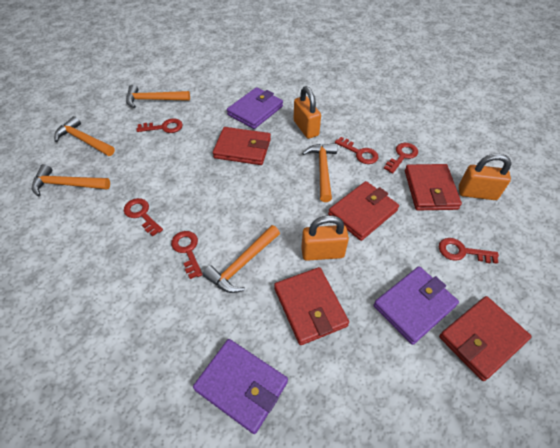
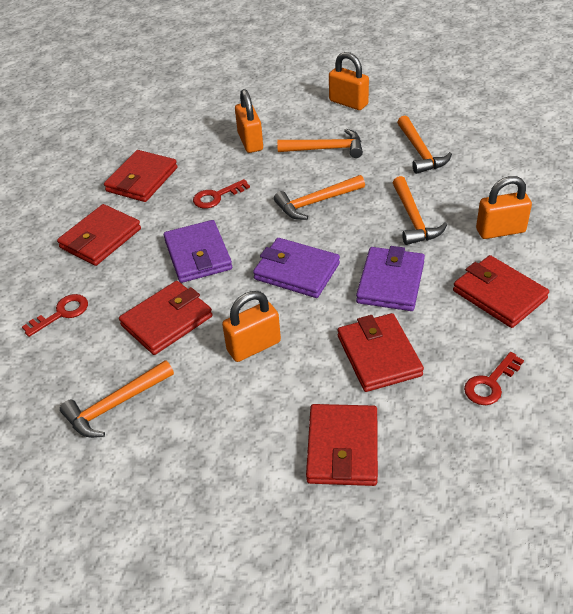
orange padlock: 3 -> 4
red key: 6 -> 3
red wallet: 5 -> 6

